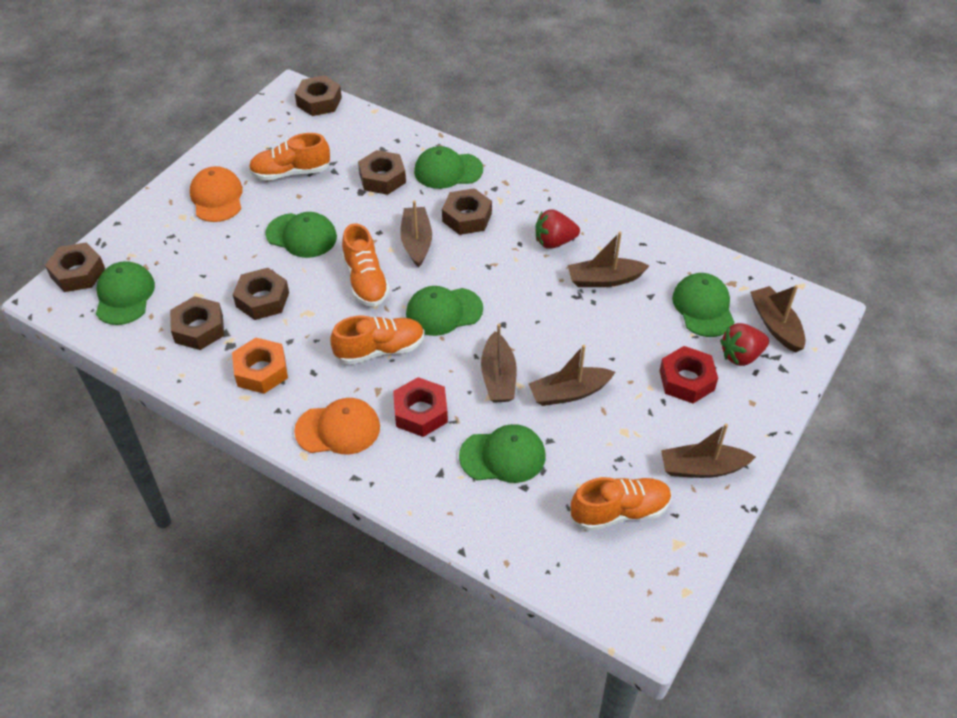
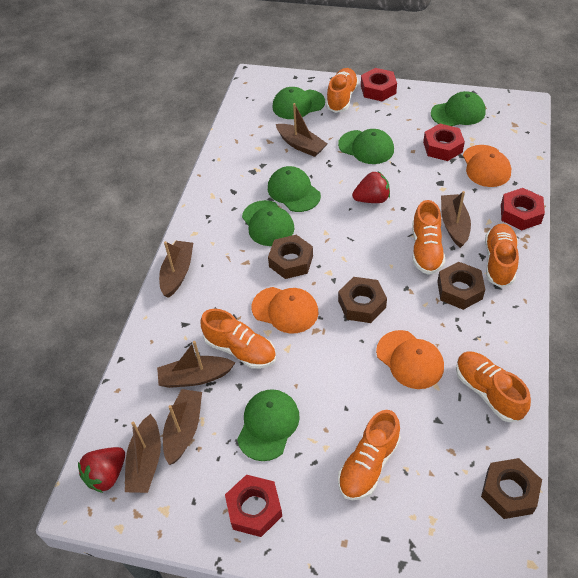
brown nut: 6 -> 4
orange cap: 2 -> 3
orange nut: 1 -> 0
orange shoe: 4 -> 6
red nut: 2 -> 4

